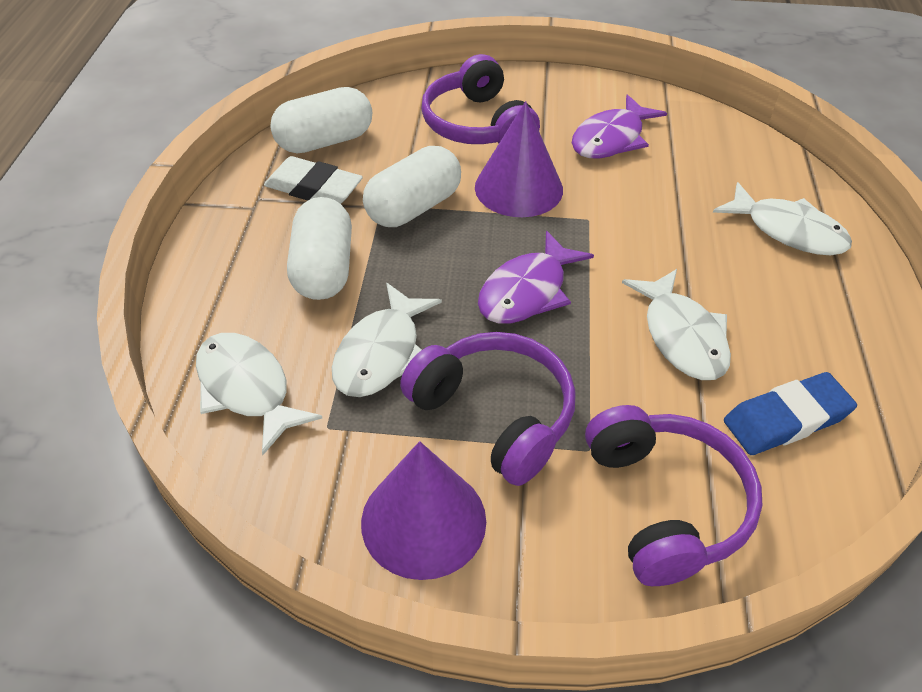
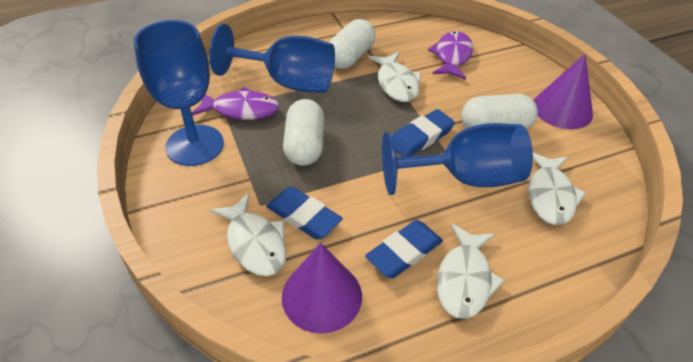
blue eraser: 1 -> 3
blue goblet: 0 -> 3
purple headphones: 3 -> 0
white eraser: 1 -> 0

